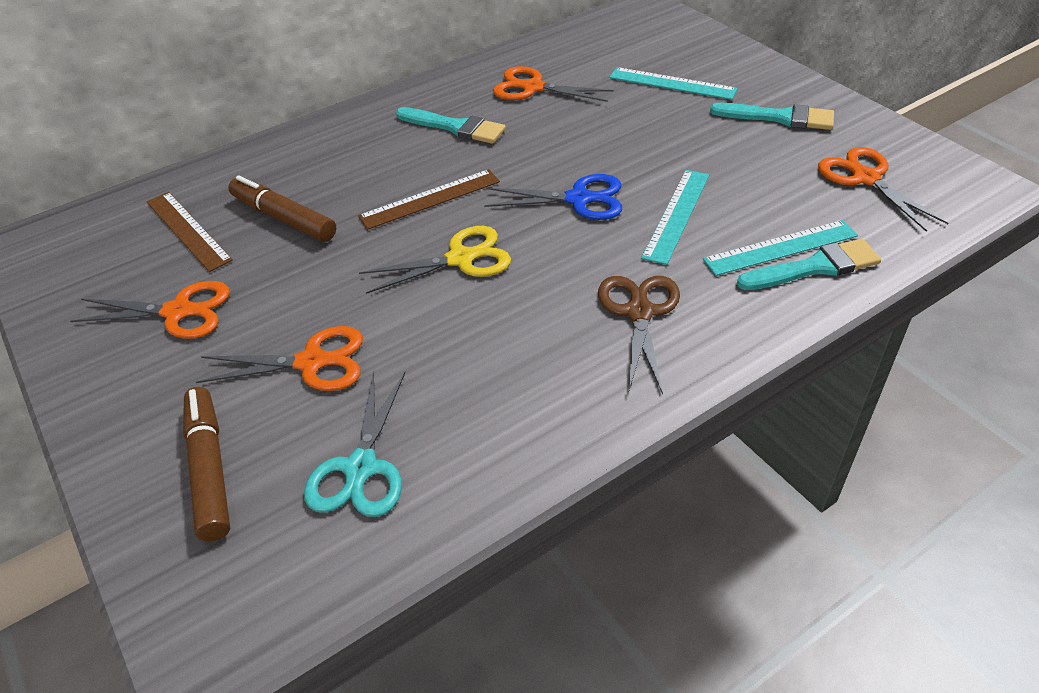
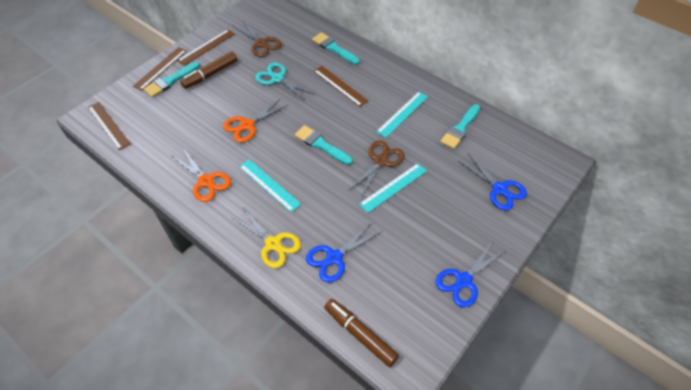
blue scissors: 1 -> 3
brown ruler: 2 -> 4
brown scissors: 1 -> 2
orange scissors: 4 -> 2
turquoise brush: 3 -> 4

